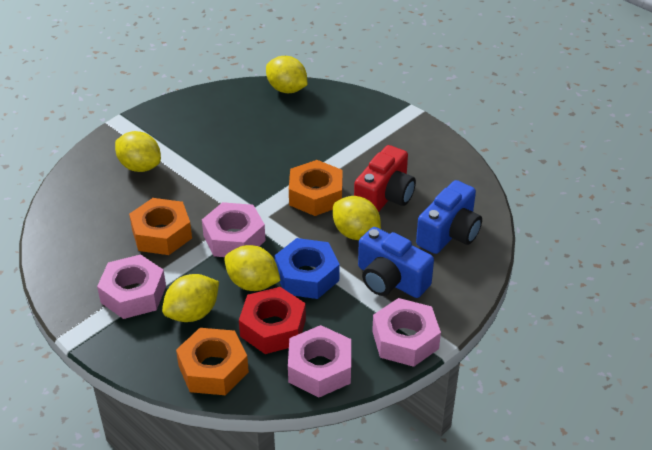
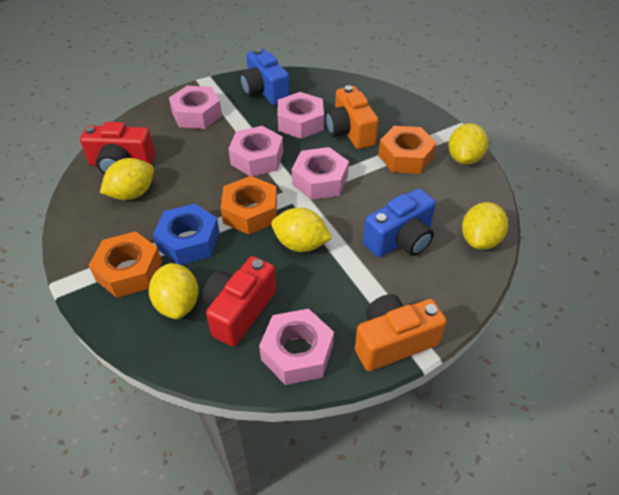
orange camera: 0 -> 2
pink nut: 4 -> 5
red camera: 1 -> 2
red nut: 1 -> 0

